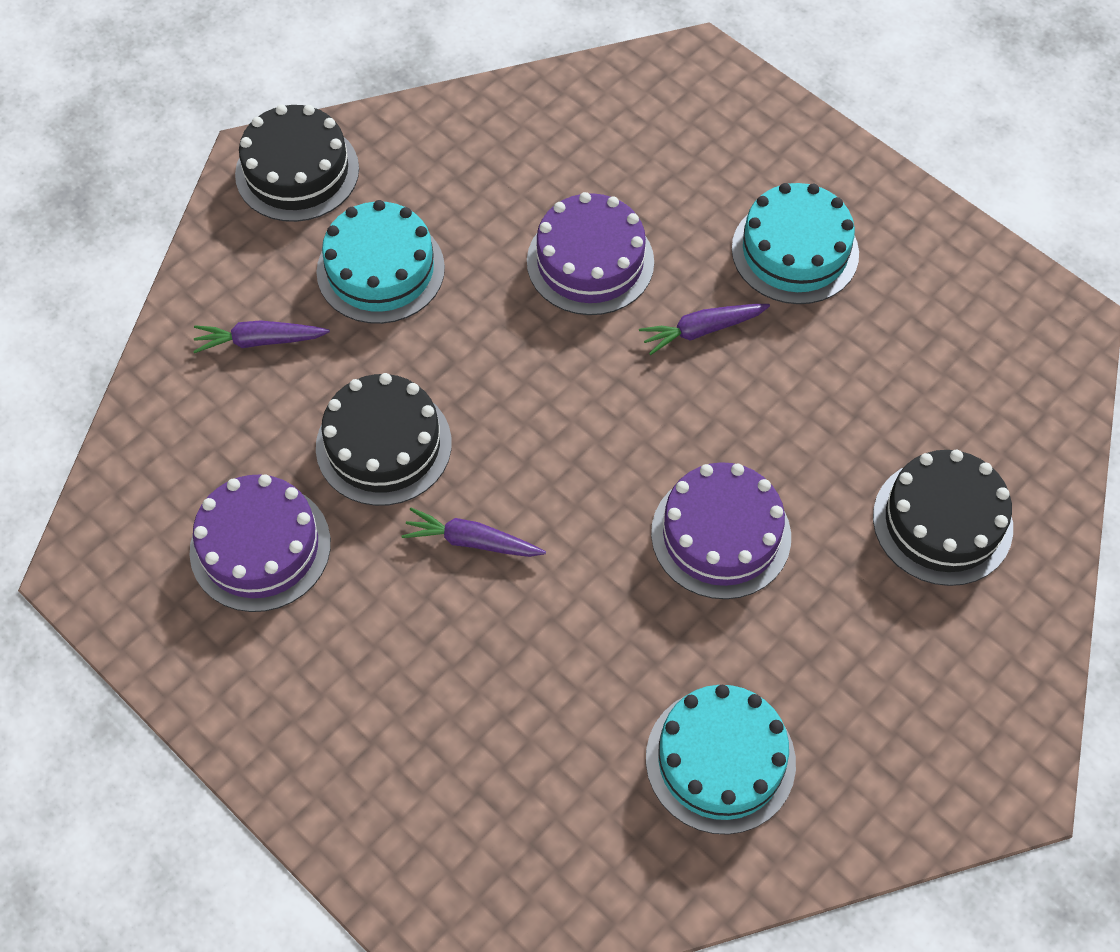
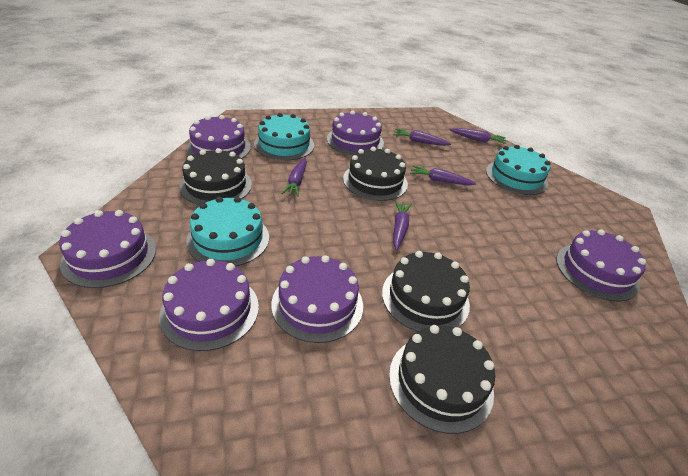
black cake: 3 -> 4
purple cake: 3 -> 6
purple carrot: 3 -> 5

